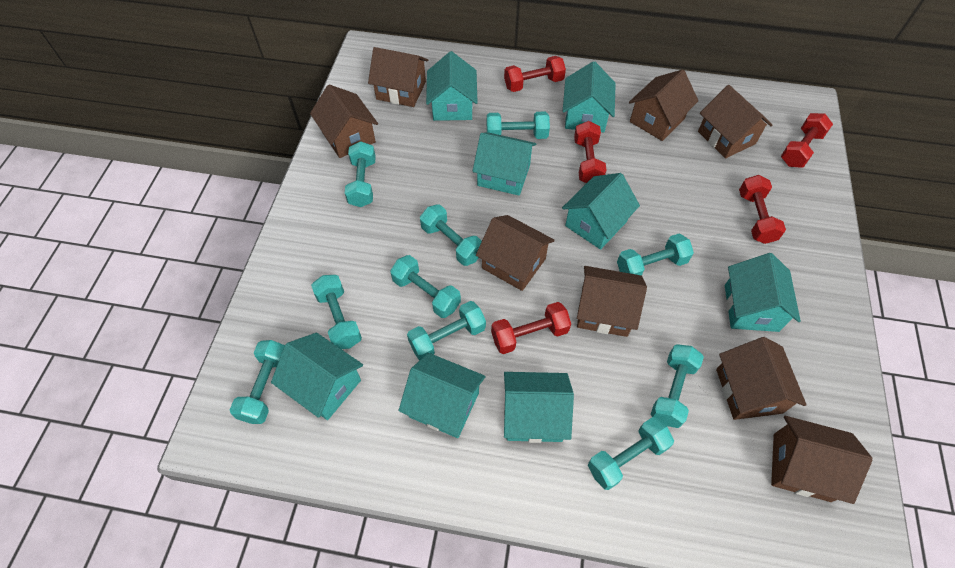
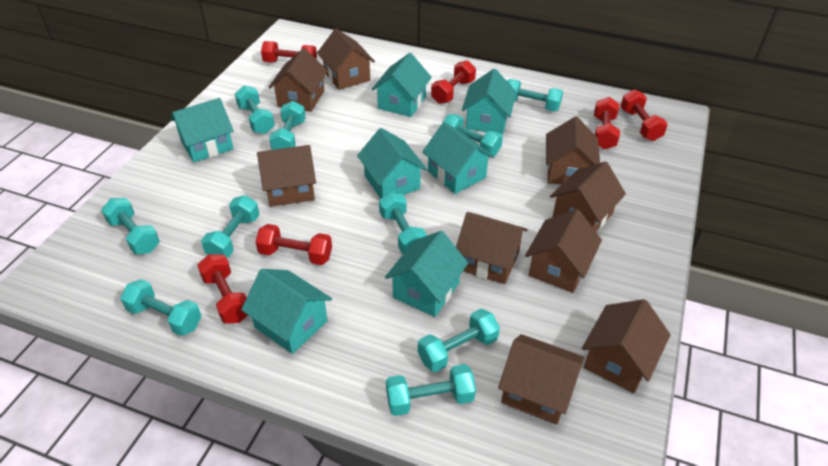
brown house: 8 -> 9
red dumbbell: 5 -> 6
turquoise house: 8 -> 7

